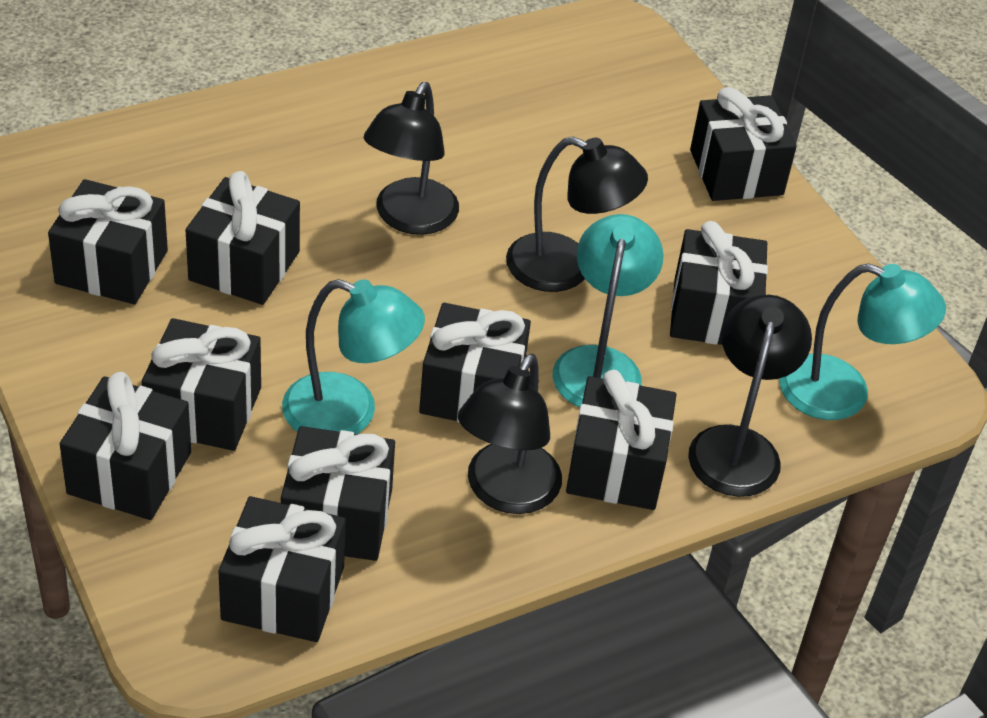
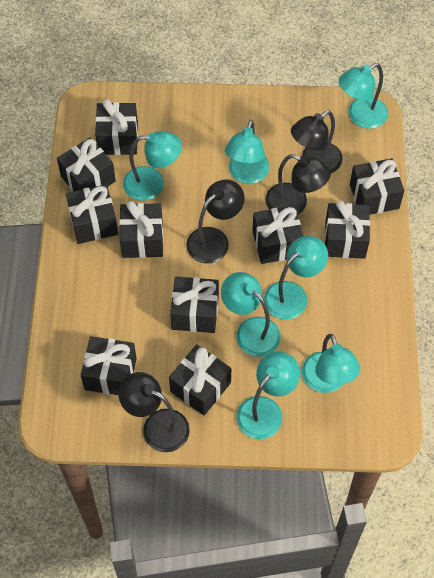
turquoise lamp: 3 -> 7

